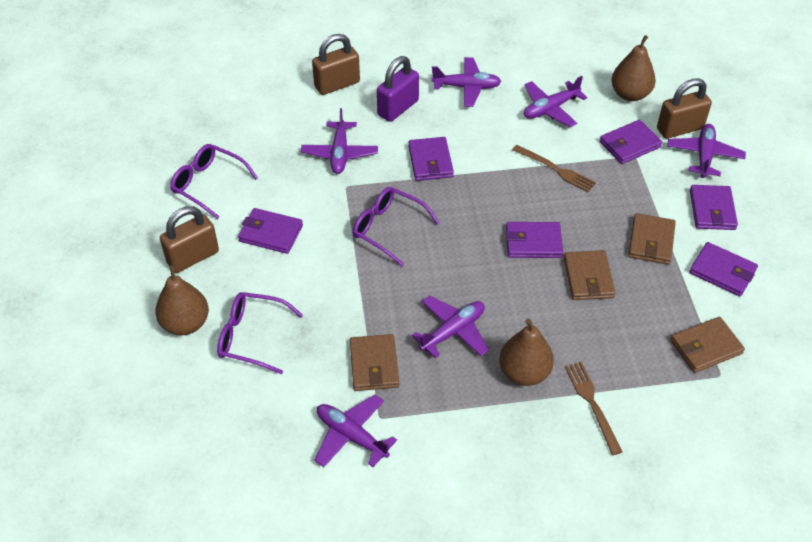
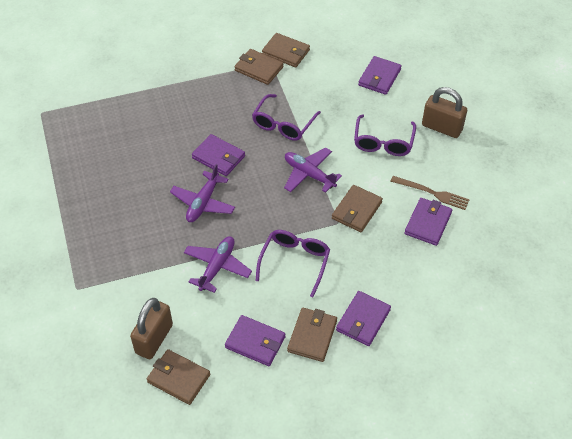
brown fork: 2 -> 1
brown padlock: 3 -> 2
brown pear: 3 -> 0
brown wallet: 4 -> 5
purple padlock: 1 -> 0
purple plane: 6 -> 3
purple wallet: 6 -> 5

